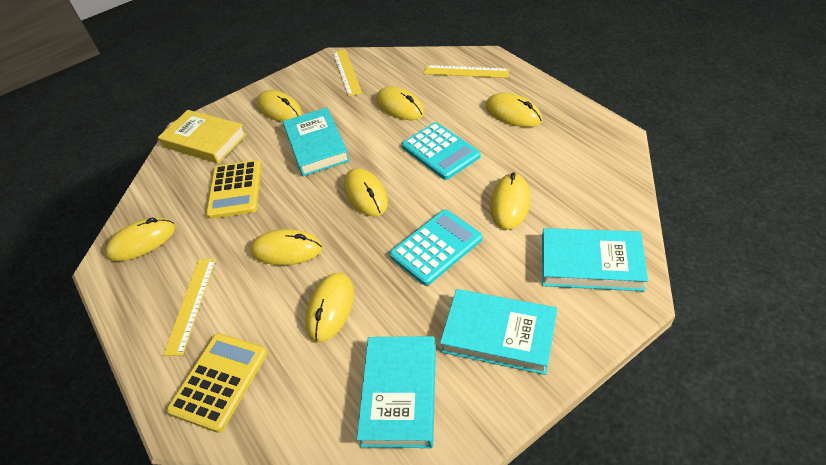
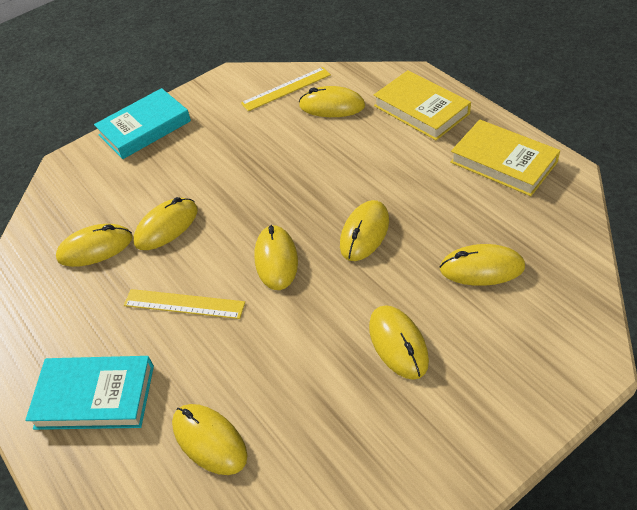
turquoise book: 4 -> 2
turquoise calculator: 2 -> 0
yellow book: 1 -> 2
yellow calculator: 2 -> 0
yellow ruler: 3 -> 2

